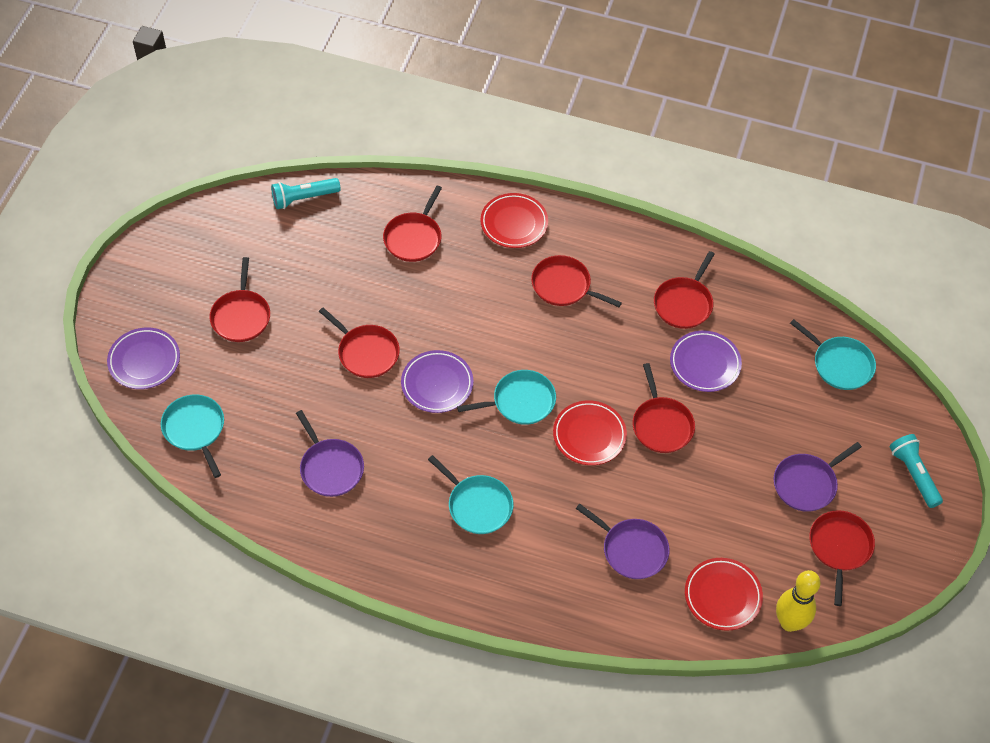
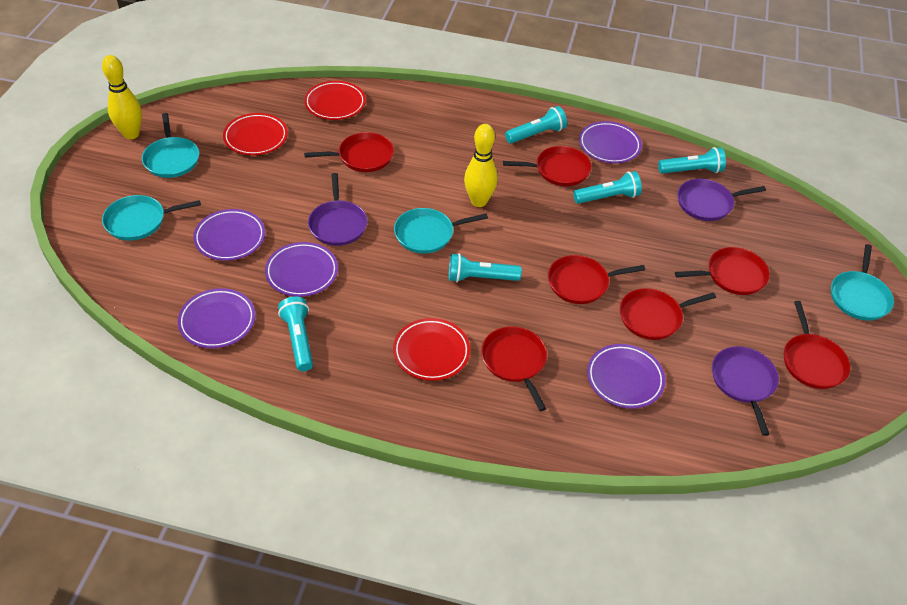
purple plate: 3 -> 5
turquoise flashlight: 2 -> 5
yellow bowling pin: 1 -> 2

